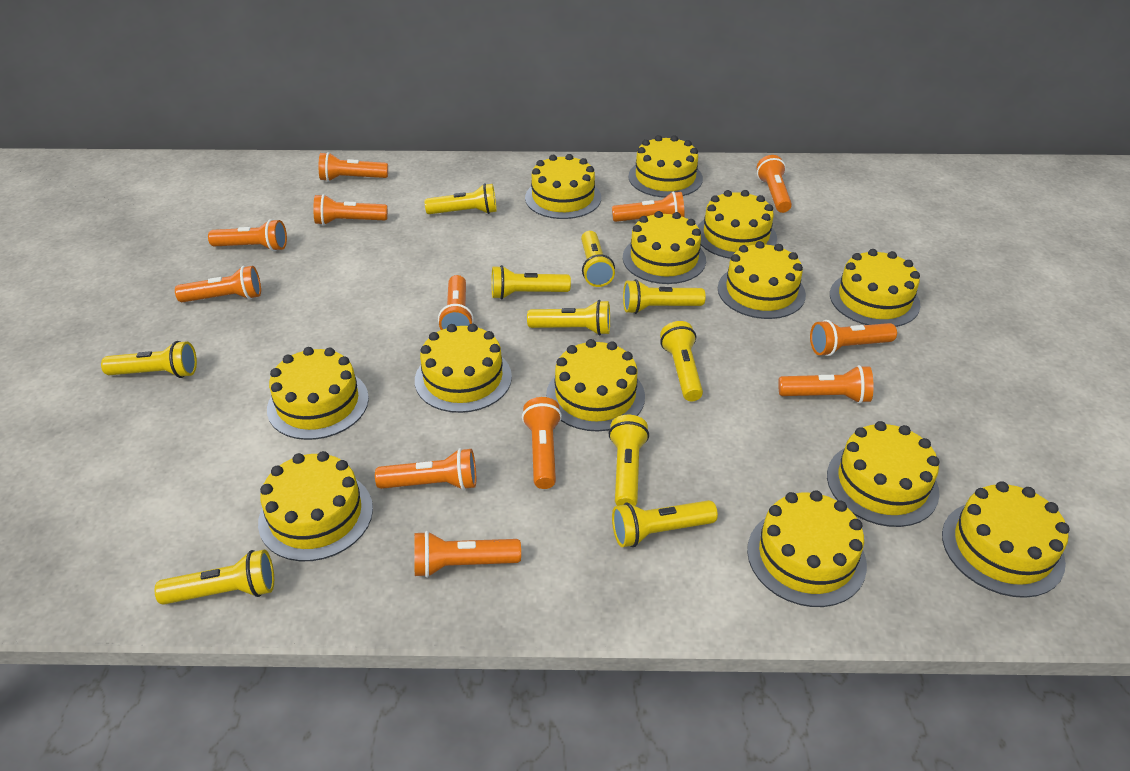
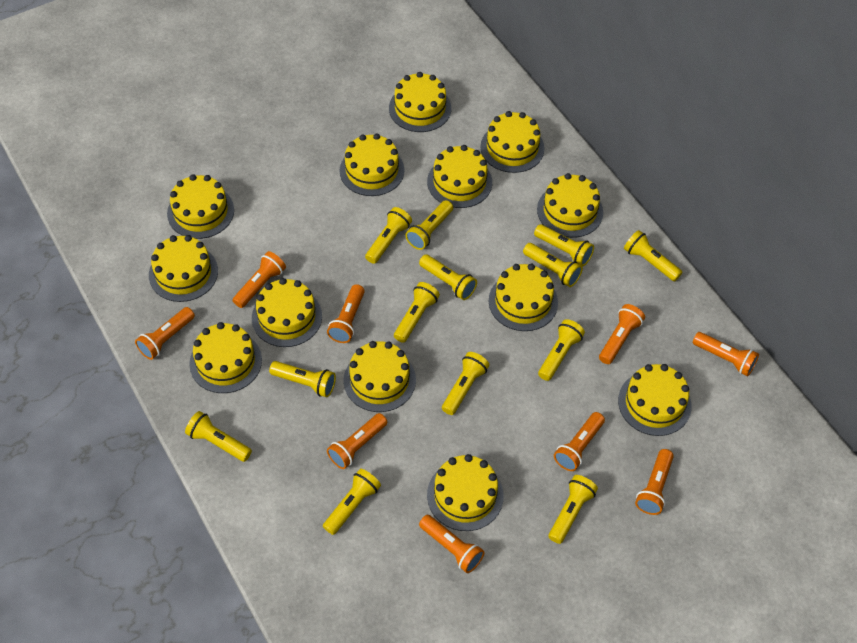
orange flashlight: 12 -> 9
yellow flashlight: 10 -> 13

